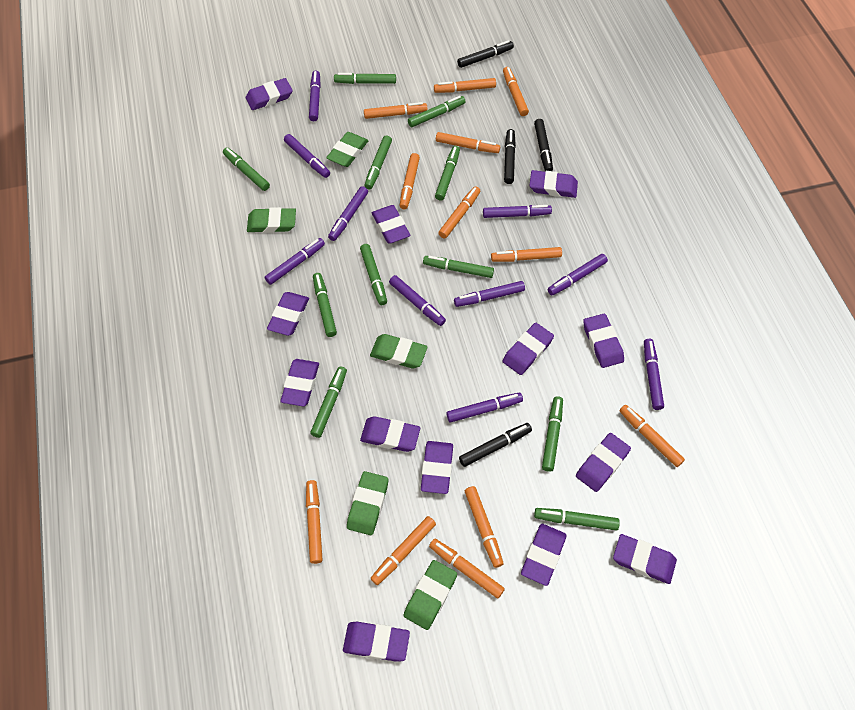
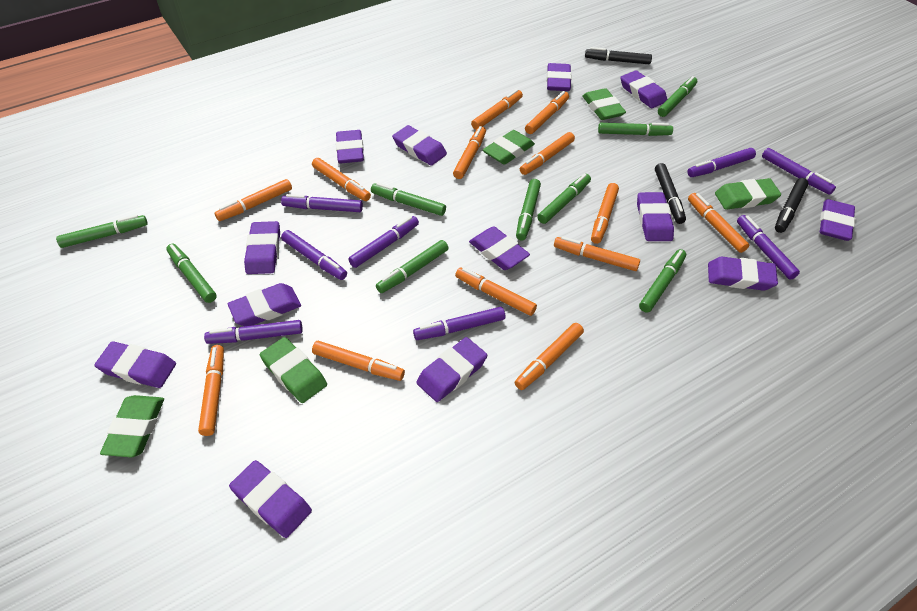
black marker: 4 -> 3
green marker: 11 -> 9
orange marker: 12 -> 13
purple marker: 10 -> 8

